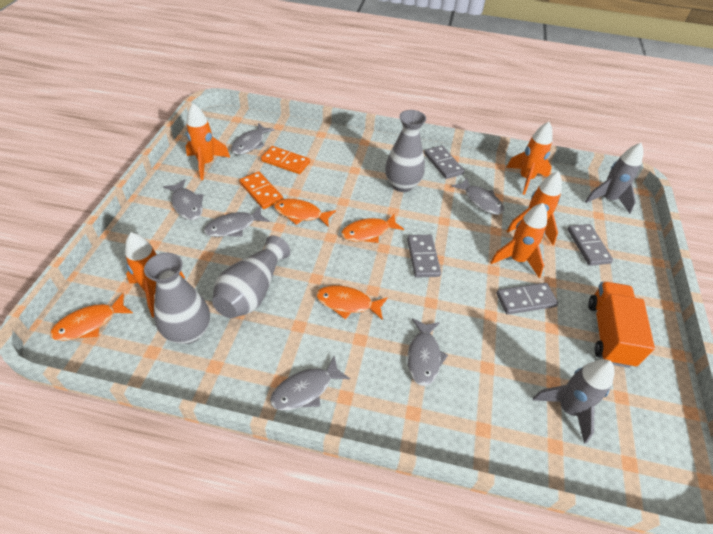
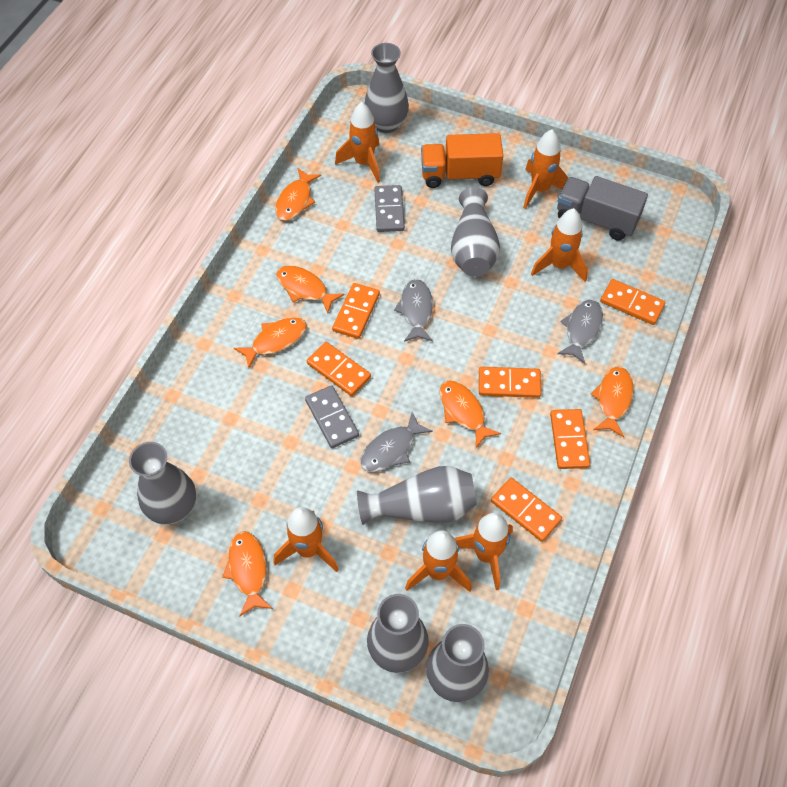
grey domino: 4 -> 2
grey fish: 6 -> 3
grey rocket: 2 -> 0
grey truck: 0 -> 1
grey vase: 3 -> 6
orange domino: 2 -> 6
orange fish: 4 -> 6
orange rocket: 5 -> 6

